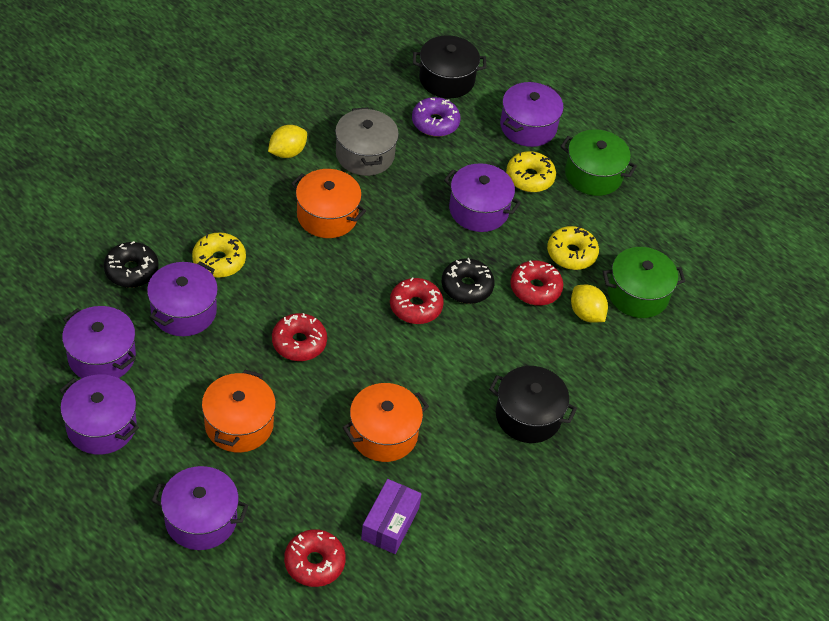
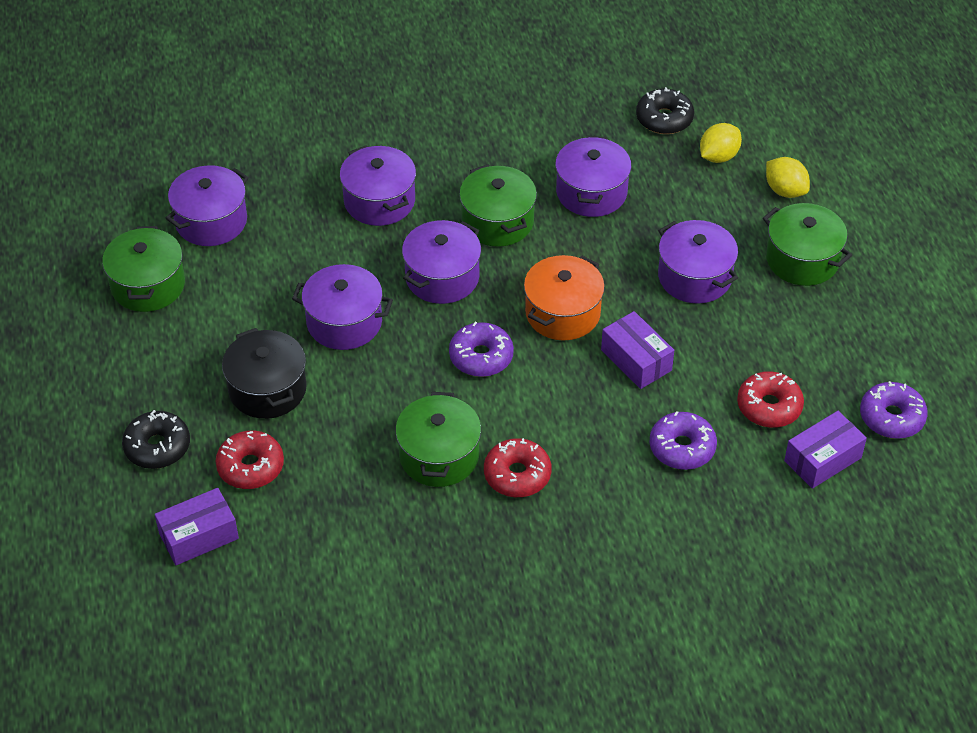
black pot: 2 -> 1
green pot: 2 -> 4
grey pot: 1 -> 0
orange pot: 3 -> 1
purple box: 1 -> 3
purple donut: 1 -> 3
red donut: 4 -> 3
yellow donut: 3 -> 0

